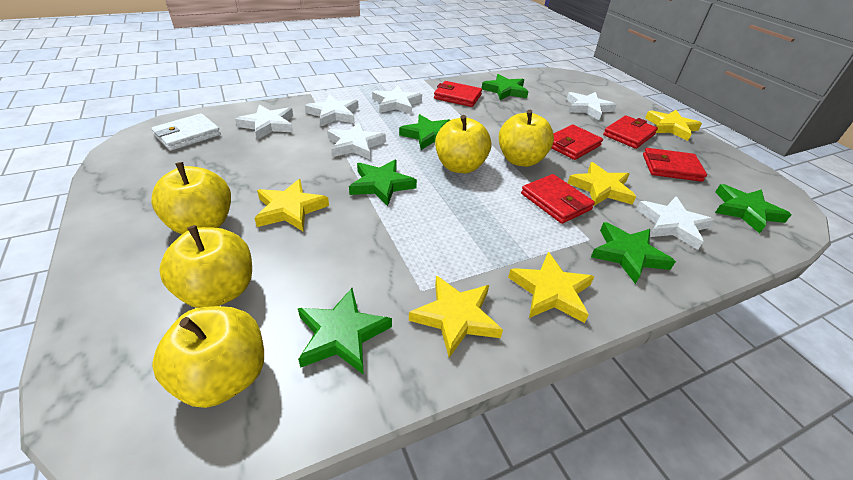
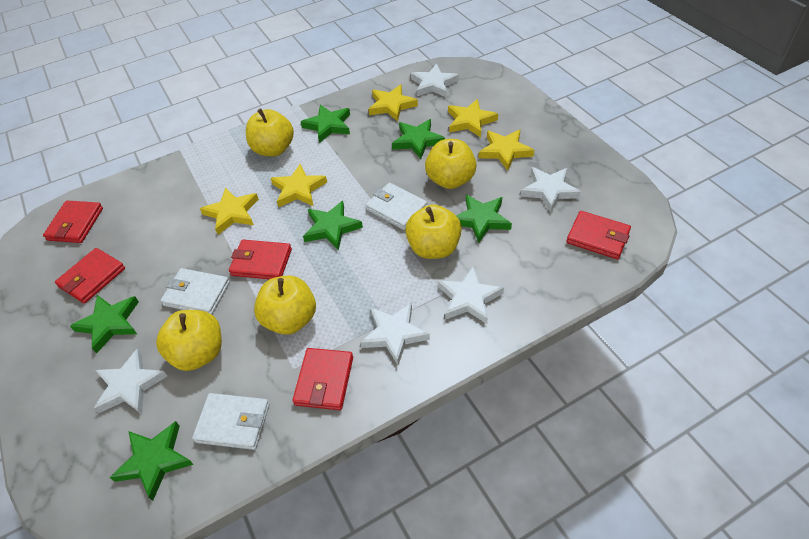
white star: 6 -> 5
white wallet: 1 -> 3

